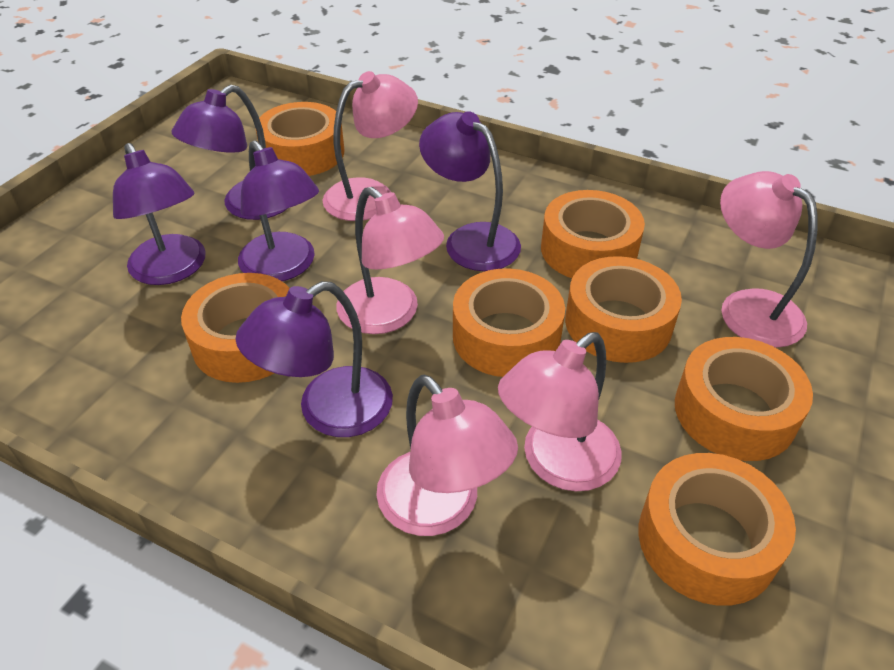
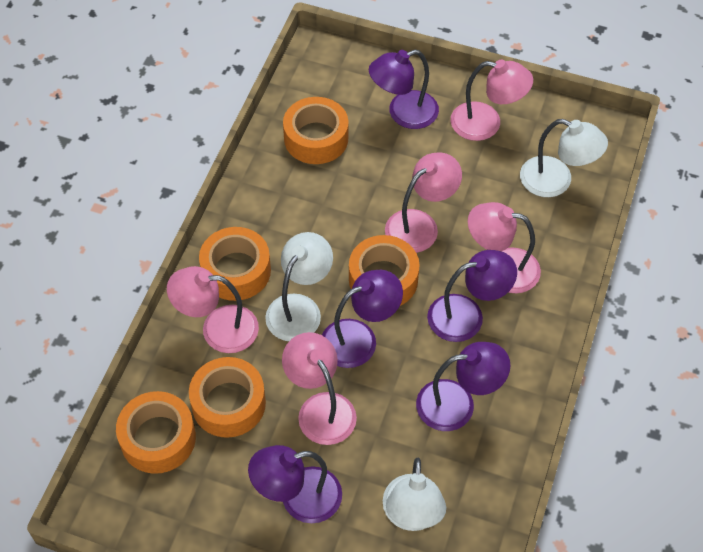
orange tape: 7 -> 5
white lamp: 0 -> 3

